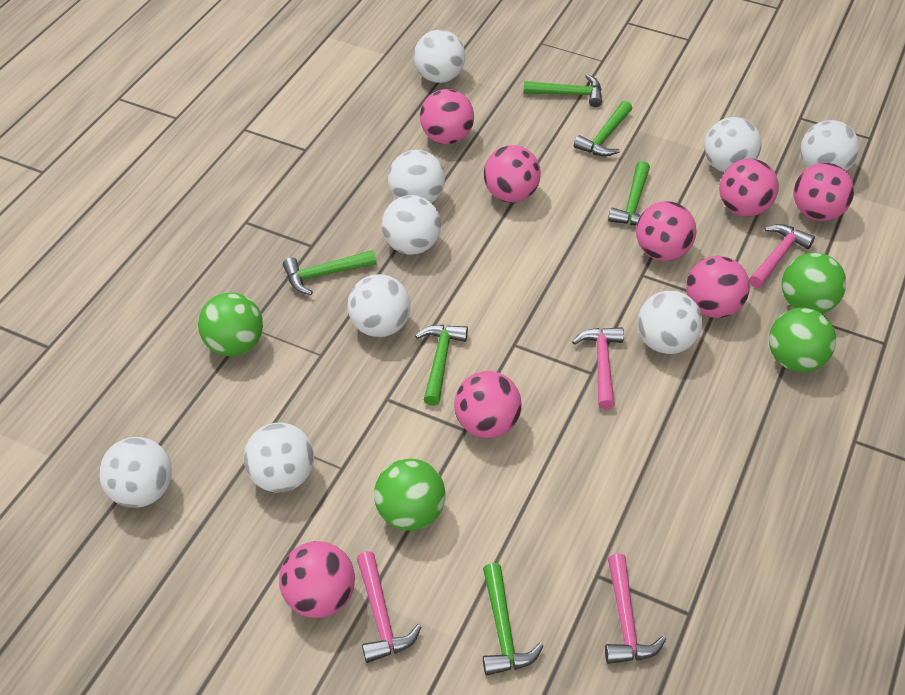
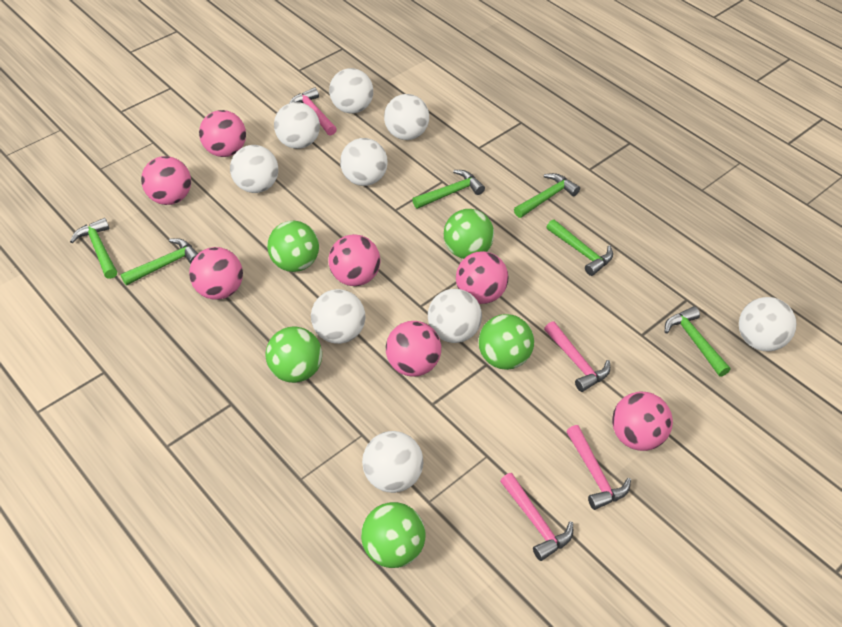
green ball: 4 -> 5
pink ball: 8 -> 7

